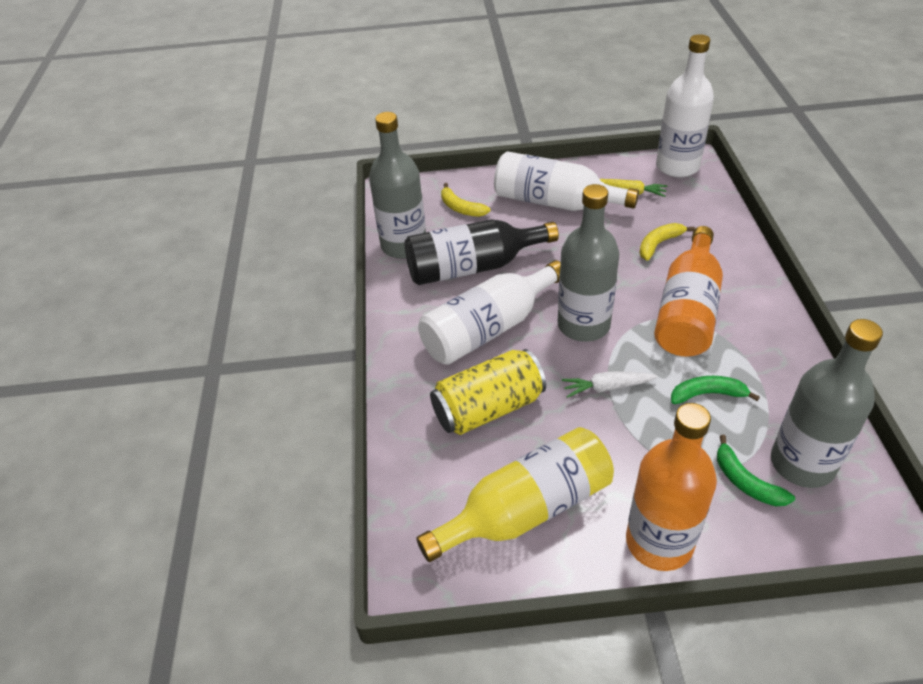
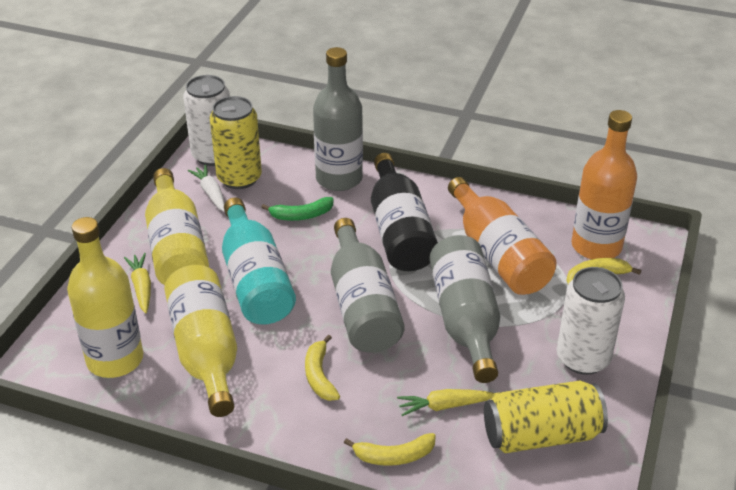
green banana: 2 -> 1
turquoise bottle: 0 -> 1
white bottle: 3 -> 0
white can: 0 -> 2
yellow banana: 2 -> 3
yellow bottle: 1 -> 3
yellow can: 1 -> 2
yellow carrot: 1 -> 2

